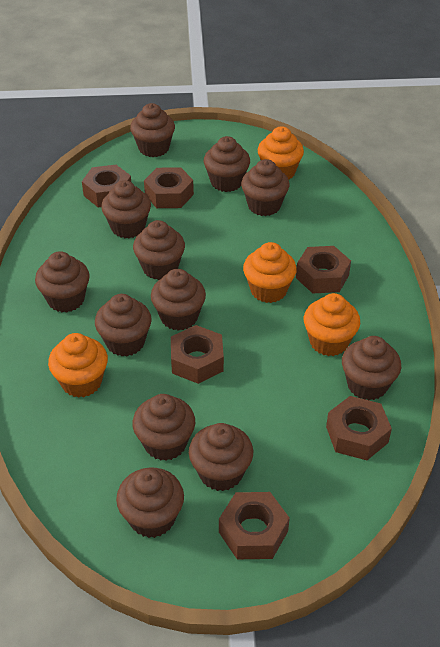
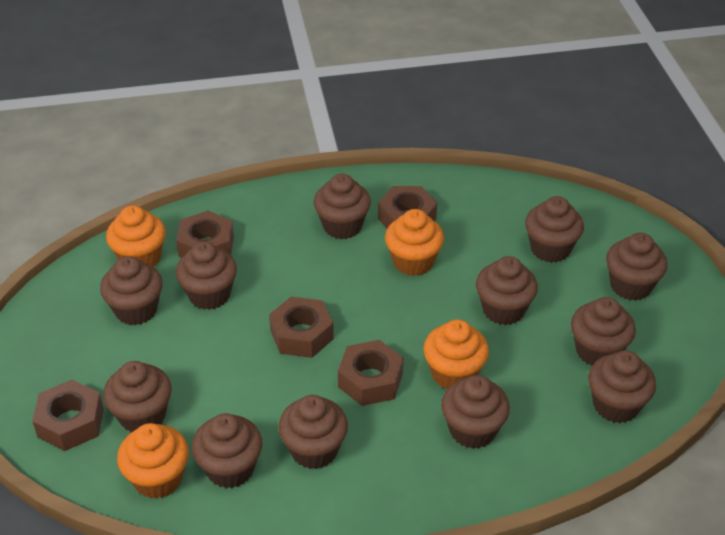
brown nut: 6 -> 5

